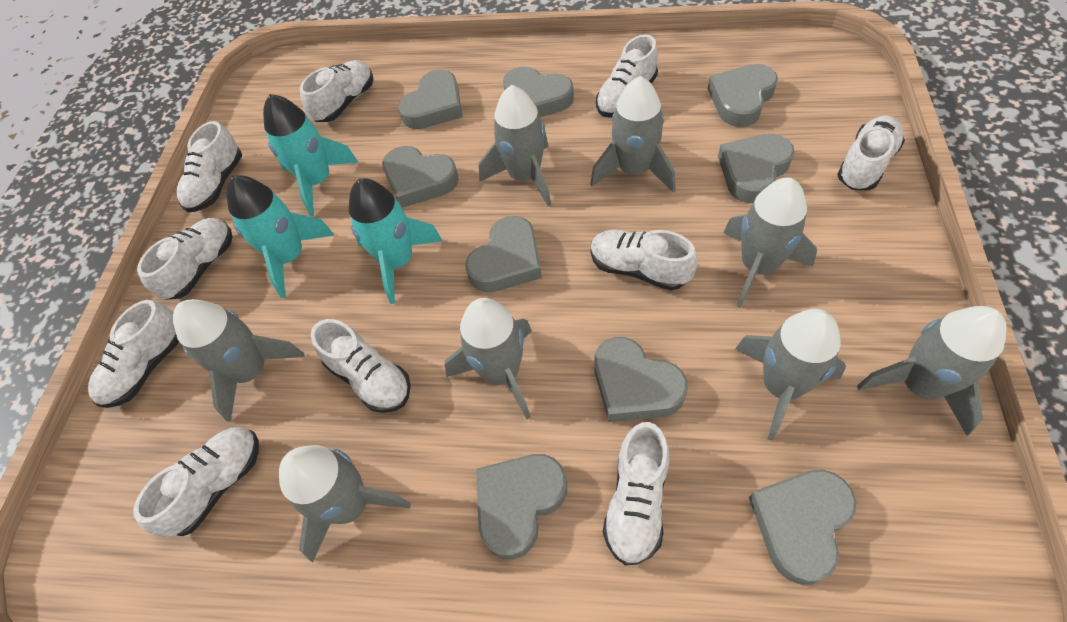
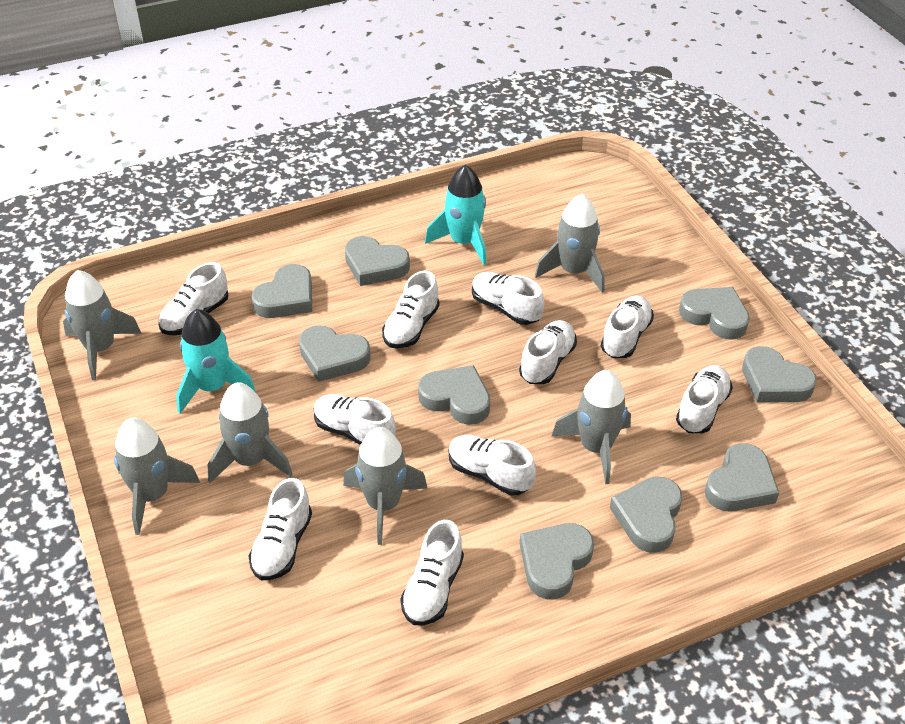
grey rocket: 8 -> 6
turquoise rocket: 3 -> 2

